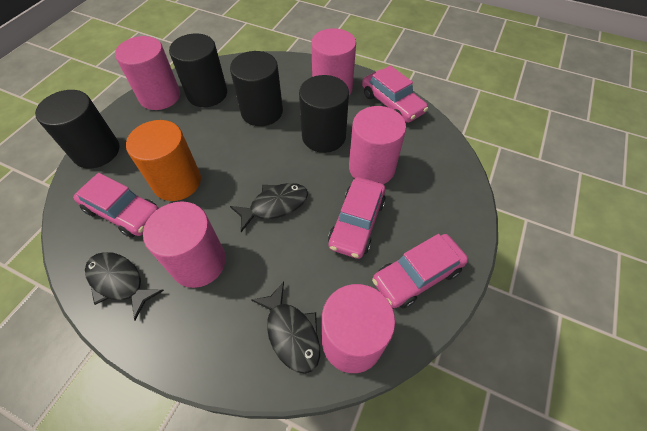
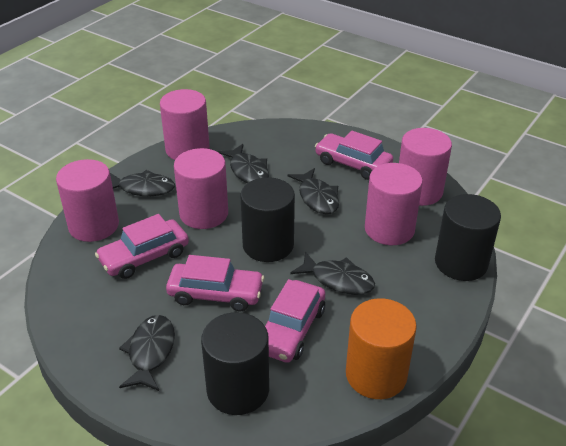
black cylinder: 4 -> 3
black fish: 3 -> 5

